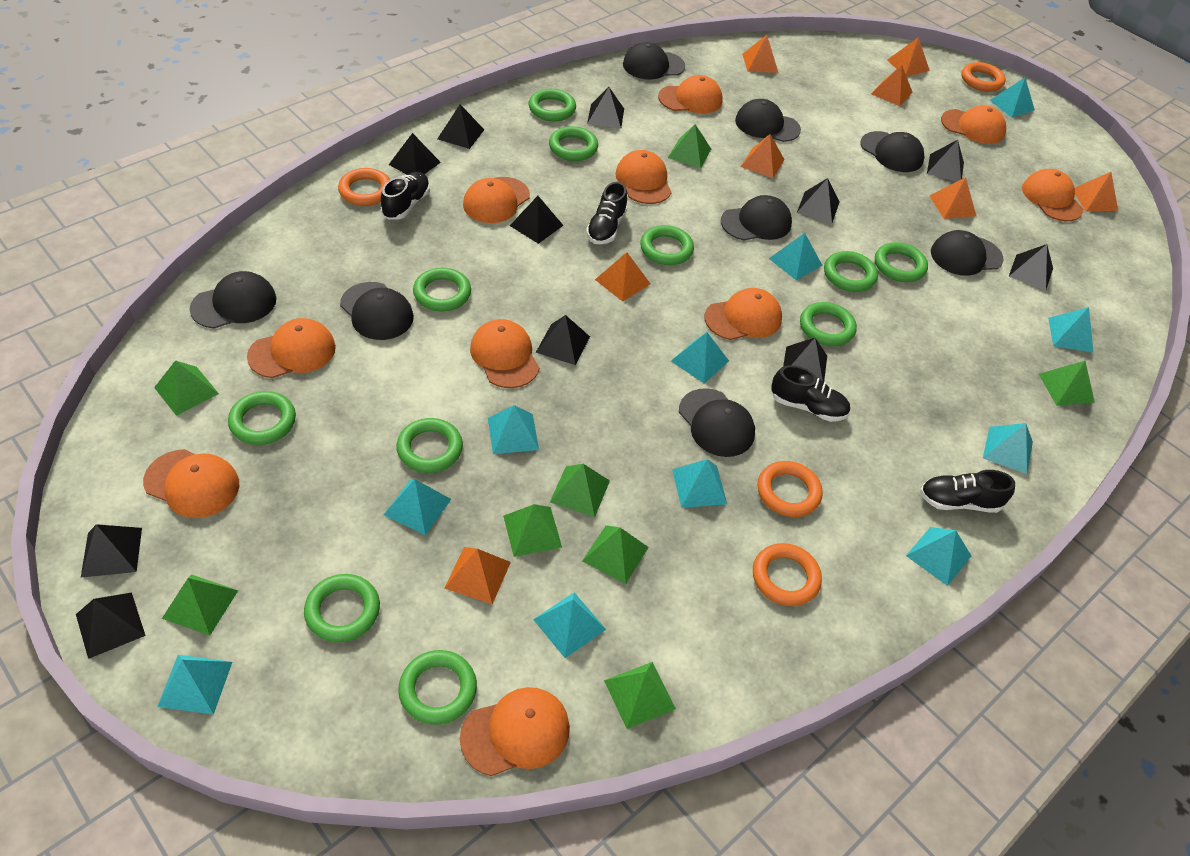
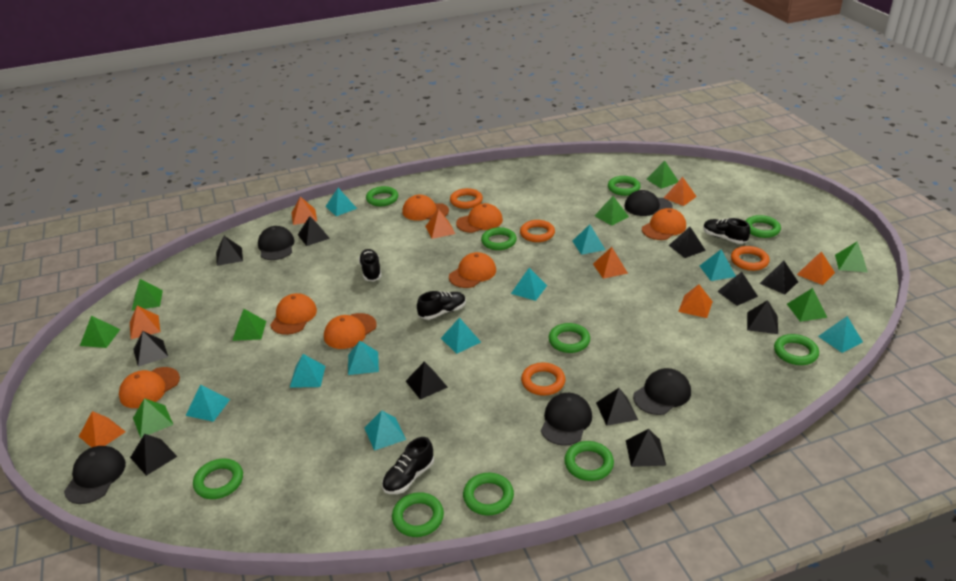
black cap: 8 -> 5
green ring: 11 -> 10
orange cap: 10 -> 7
turquoise pyramid: 11 -> 10

